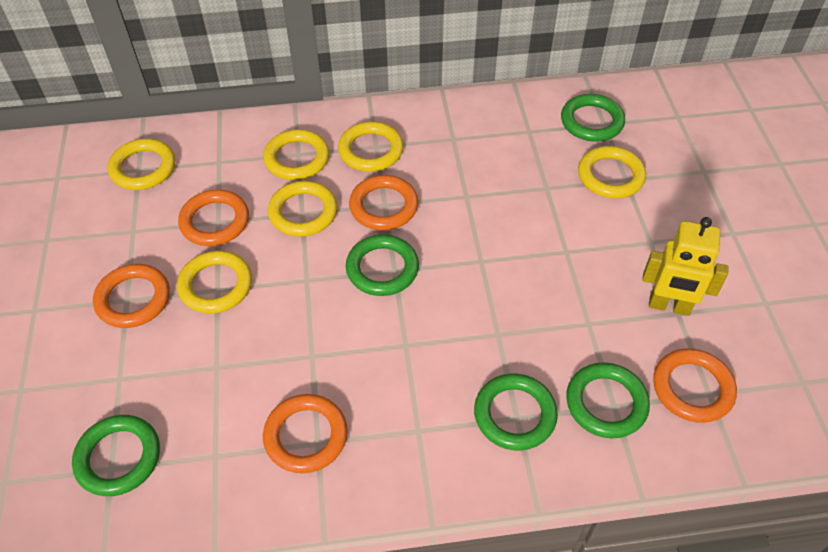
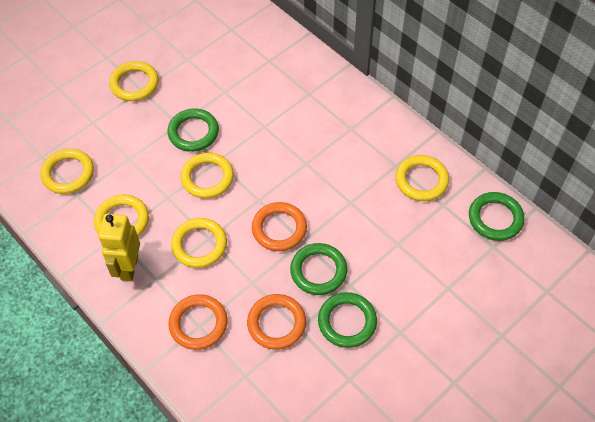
green ring: 5 -> 4
orange ring: 5 -> 3

